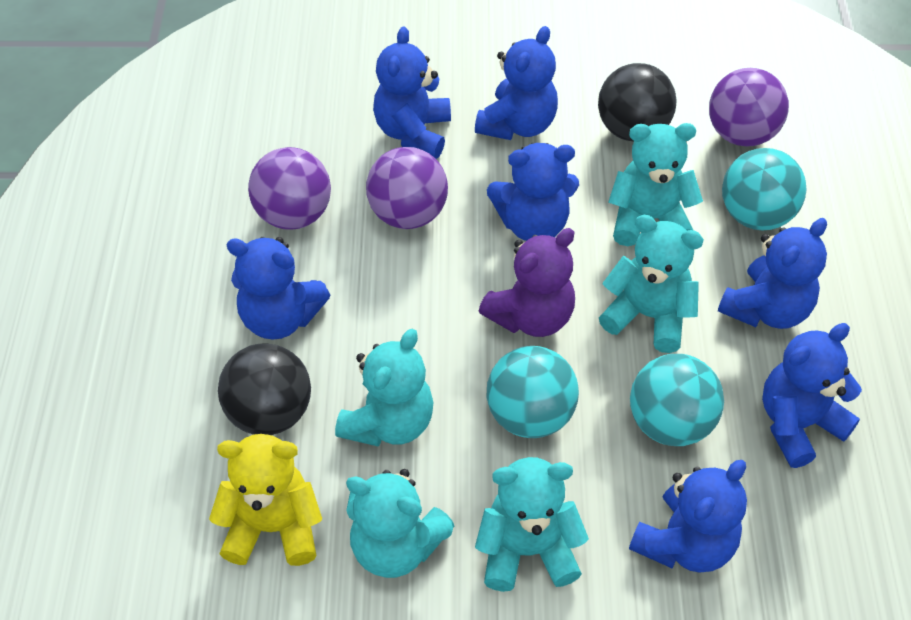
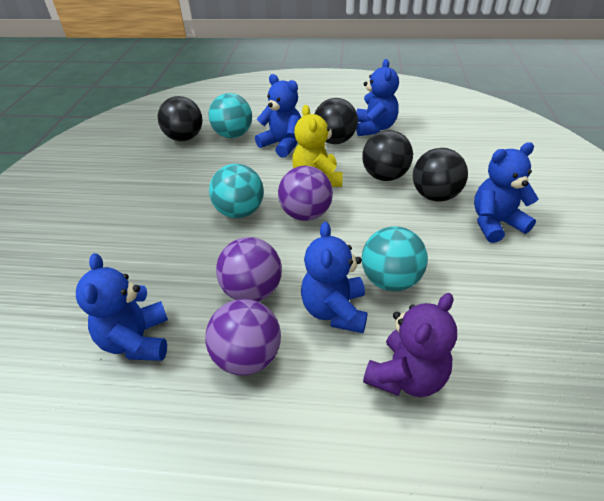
black ball: 2 -> 4
blue teddy bear: 7 -> 5
turquoise teddy bear: 5 -> 0

